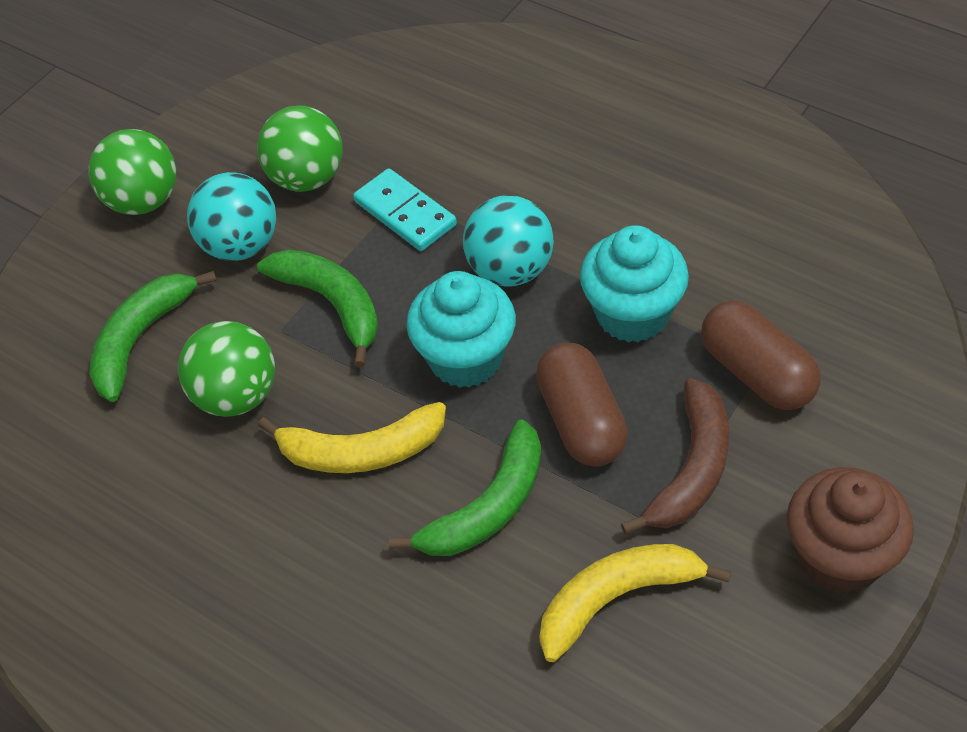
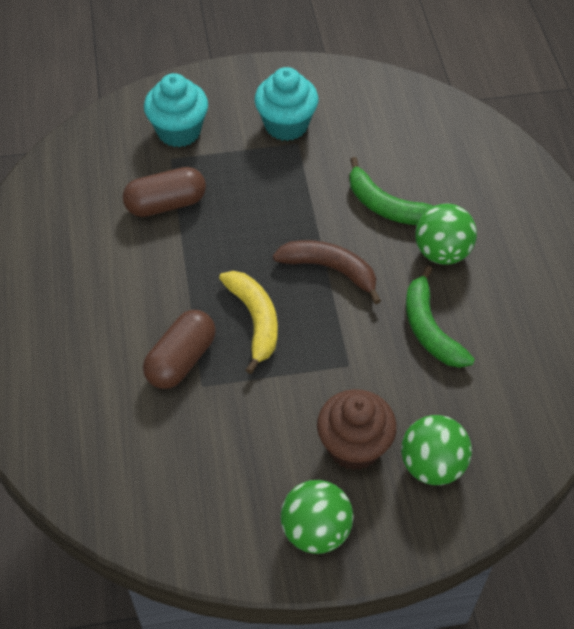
green banana: 3 -> 2
turquoise ball: 2 -> 0
turquoise domino: 1 -> 0
yellow banana: 2 -> 1

